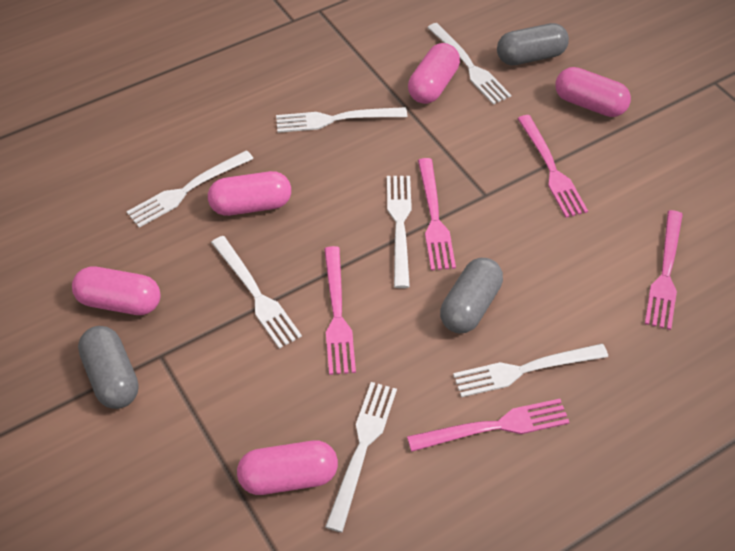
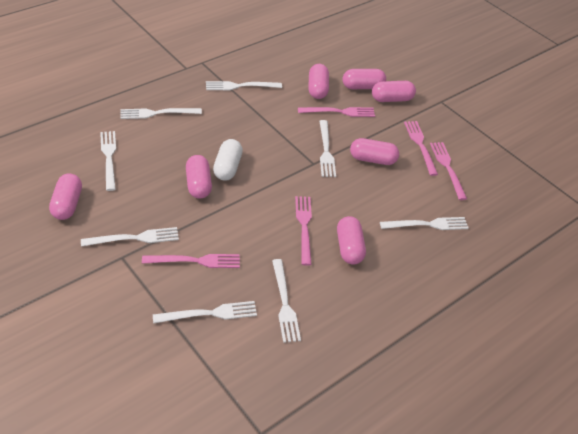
grey capsule: 3 -> 0
pink capsule: 5 -> 7
white capsule: 0 -> 1
white fork: 7 -> 8

